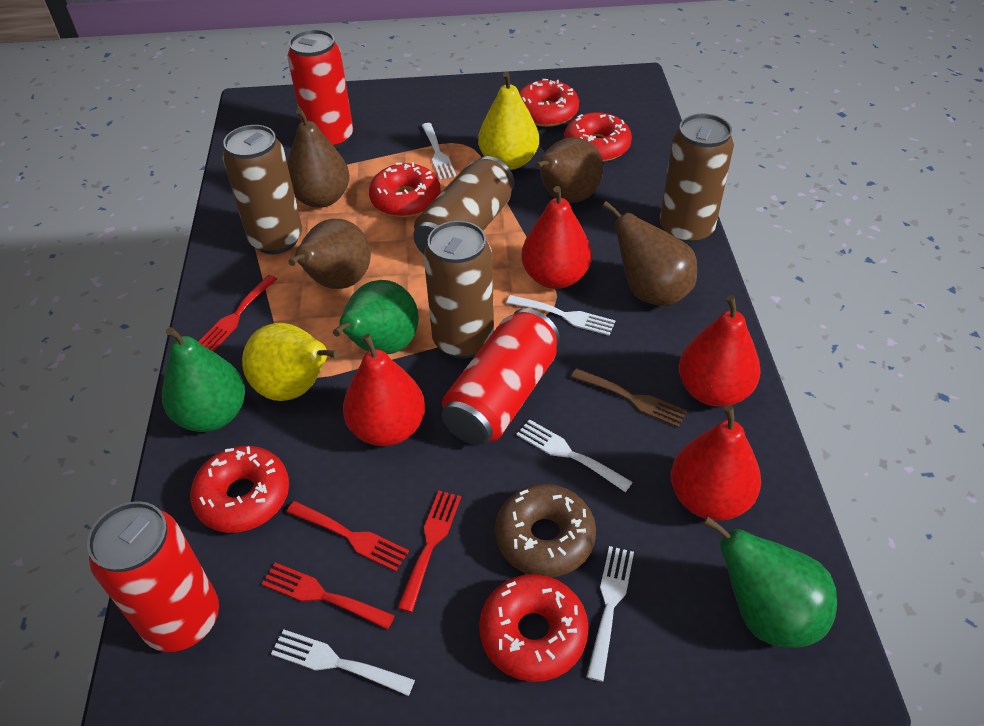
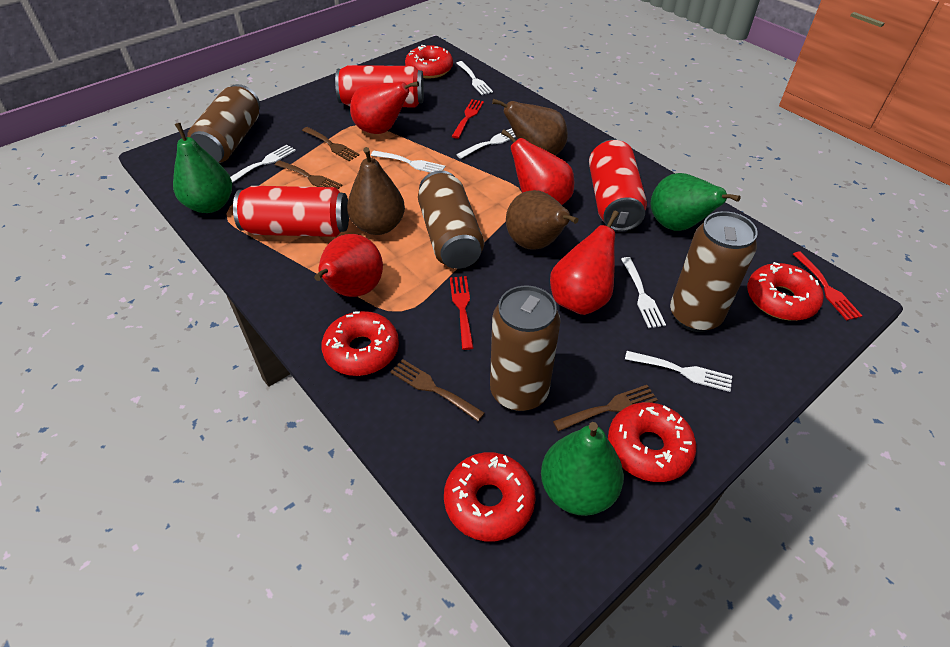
brown donut: 1 -> 0
brown fork: 1 -> 4
brown pear: 4 -> 3
red fork: 4 -> 3
white fork: 5 -> 6
yellow pear: 2 -> 0

